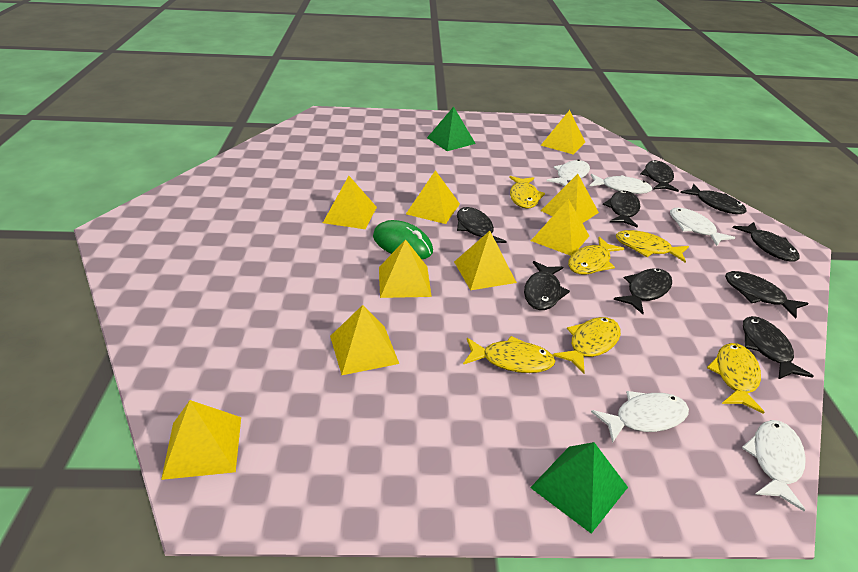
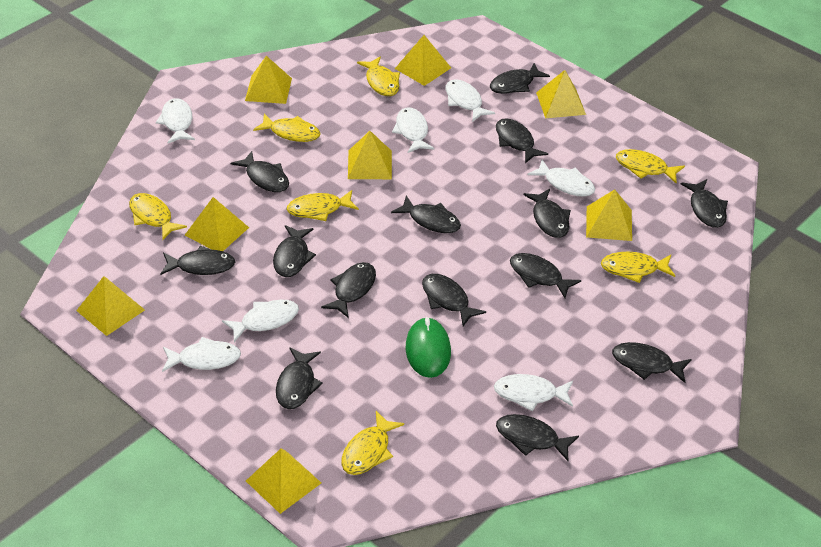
black fish: 9 -> 14
green pyramid: 2 -> 0
white fish: 5 -> 7
yellow fish: 6 -> 7
yellow pyramid: 9 -> 8

